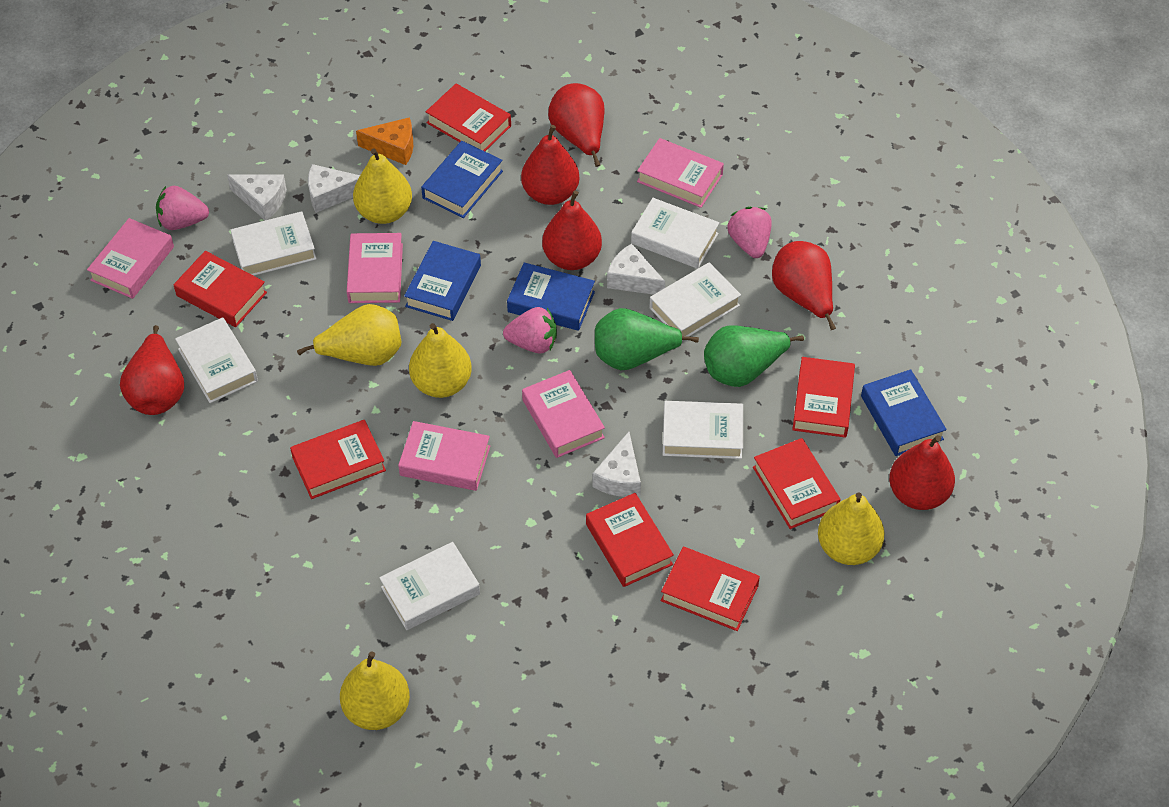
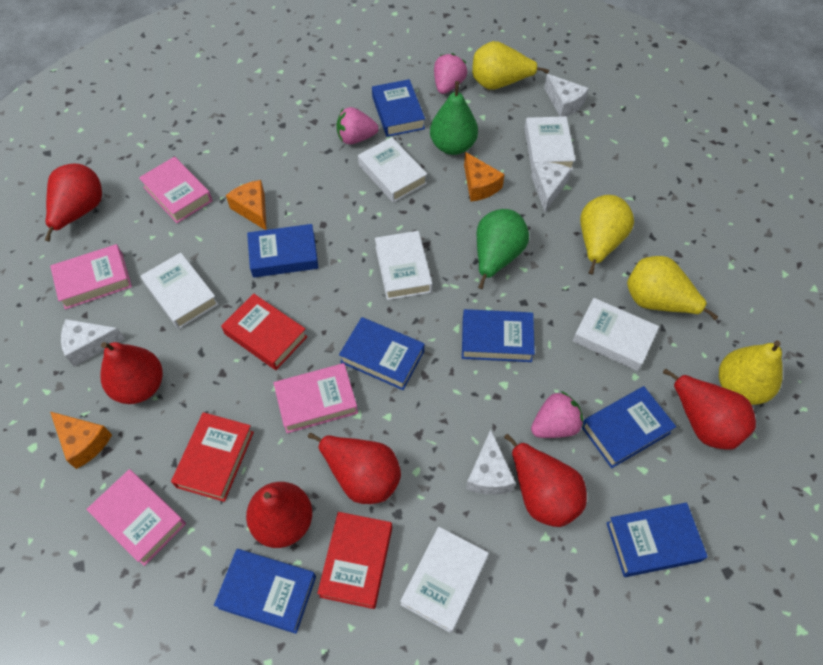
blue book: 4 -> 7
orange cheese: 1 -> 3
pink book: 5 -> 4
red book: 7 -> 3
yellow pear: 5 -> 4

